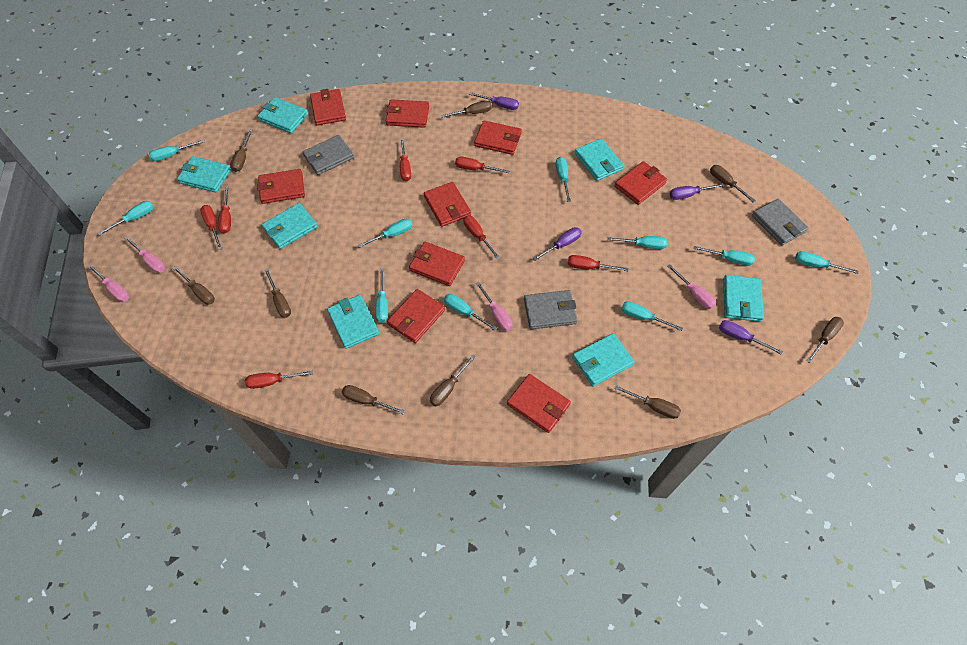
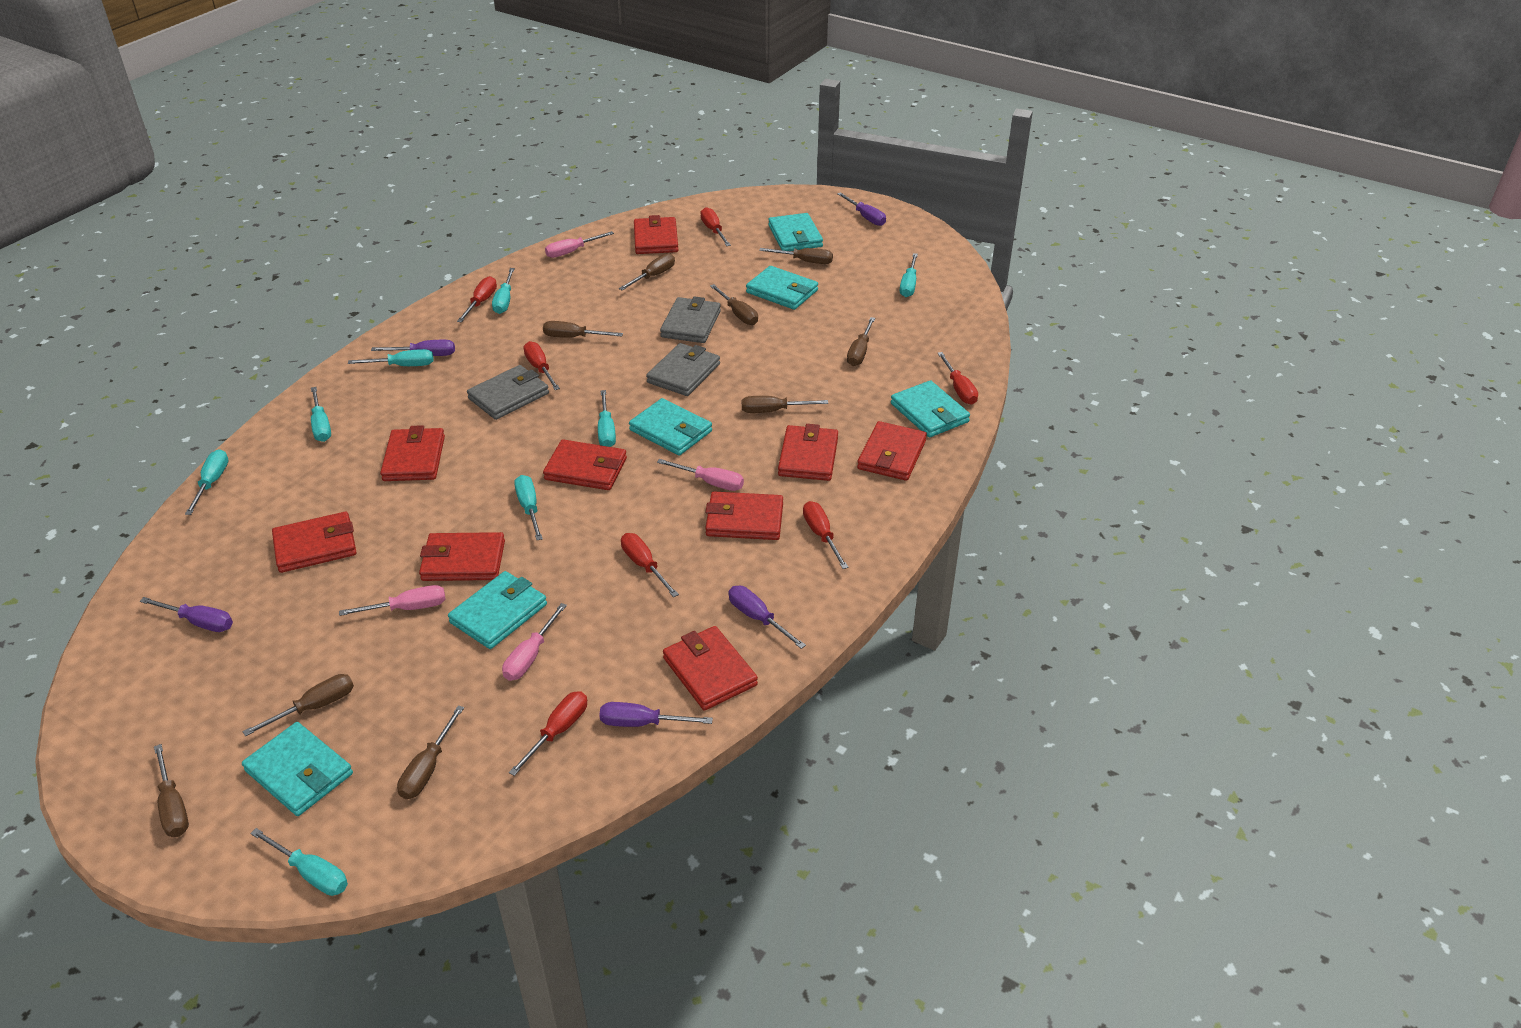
purple screwdriver: 4 -> 5
turquoise screwdriver: 10 -> 8
turquoise wallet: 7 -> 6

